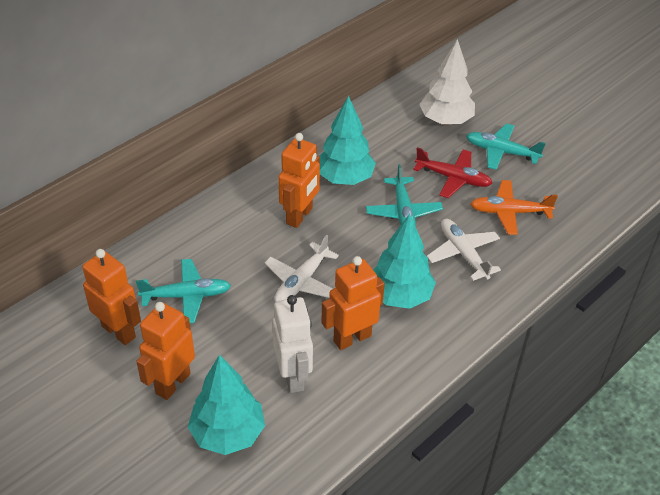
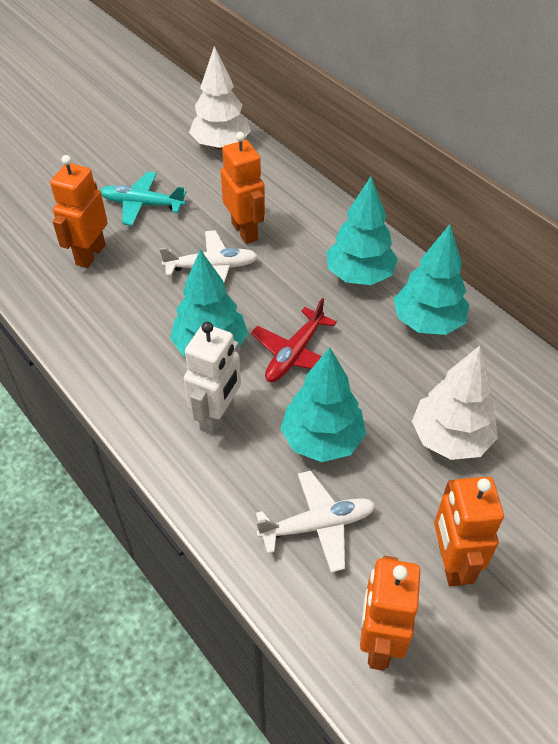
orange plane: 1 -> 0
turquoise plane: 3 -> 1
turquoise tree: 3 -> 4
white tree: 1 -> 2

